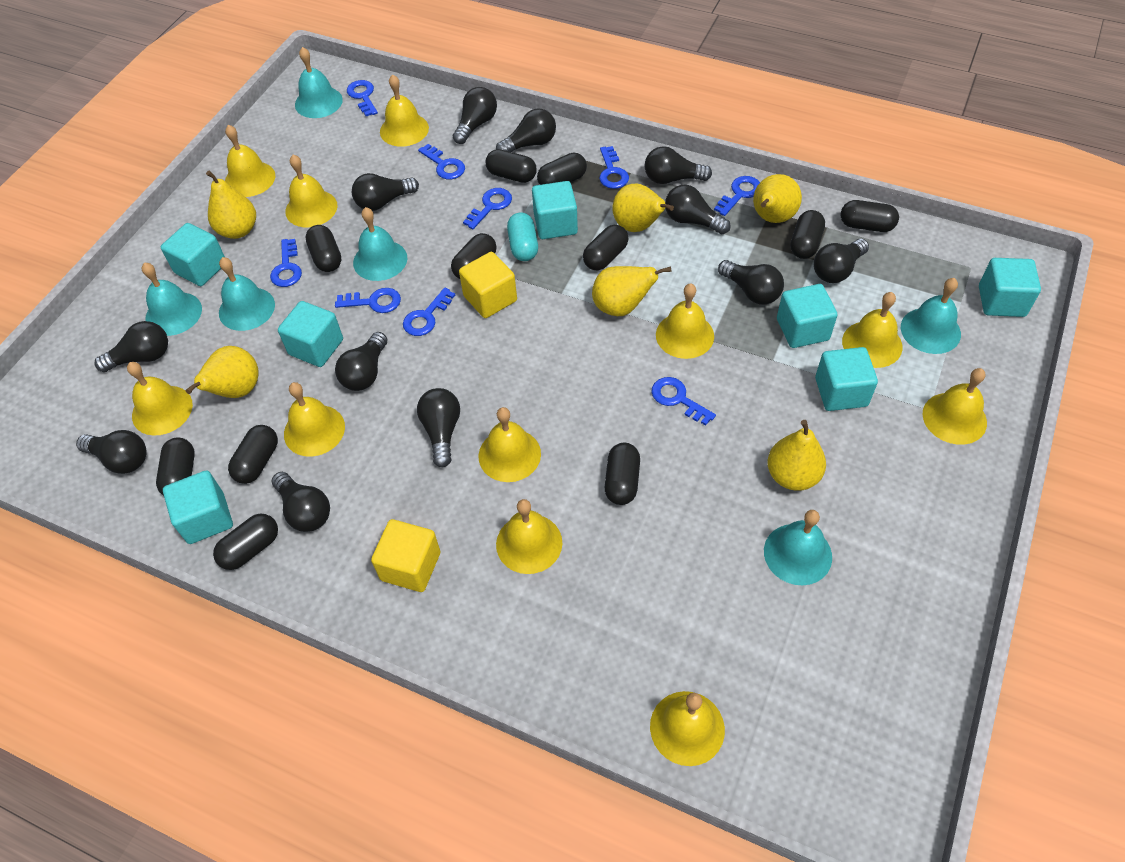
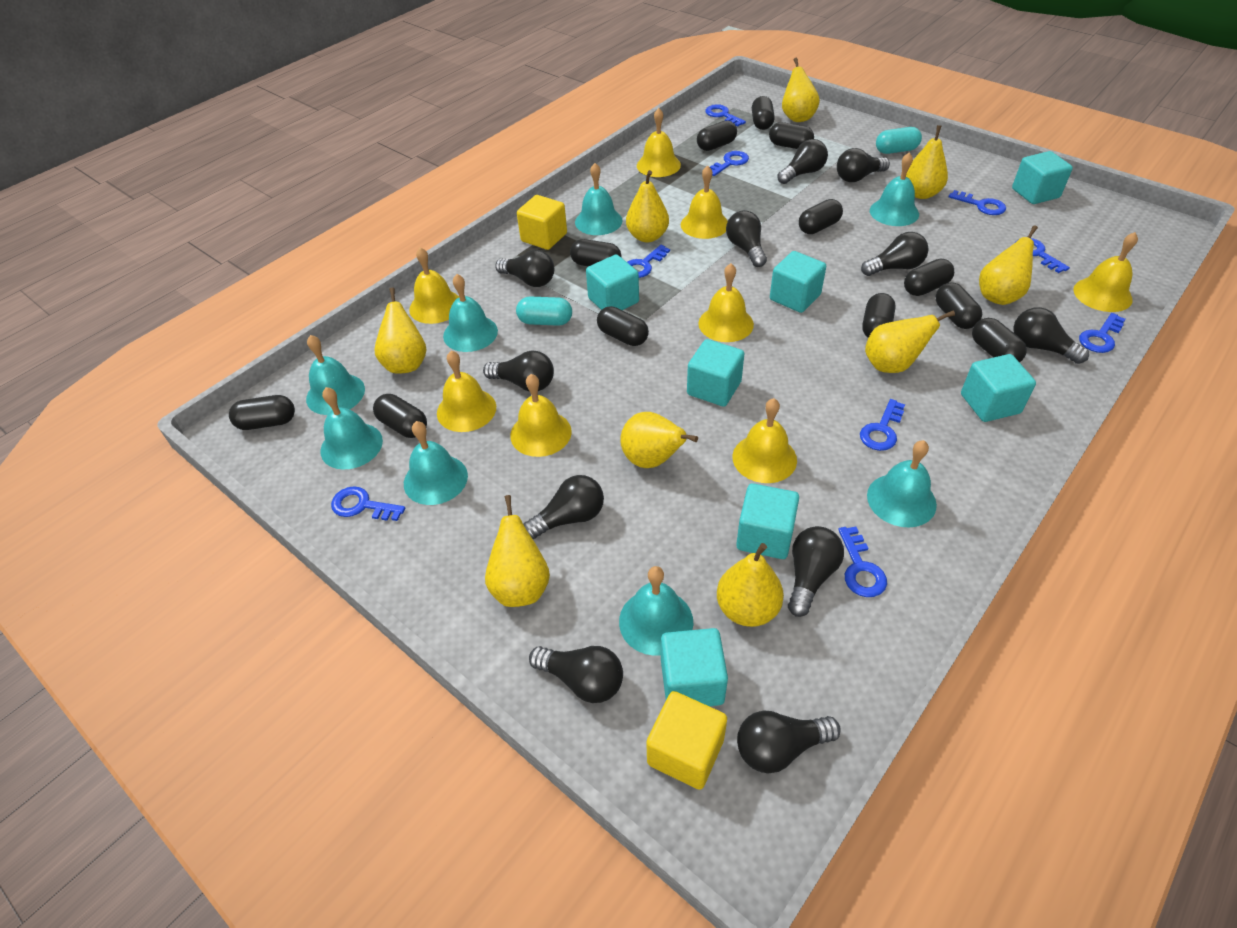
black capsule: 11 -> 12
black light bulb: 12 -> 11
turquoise bell: 6 -> 8
turquoise capsule: 1 -> 2
yellow bell: 11 -> 8
yellow pear: 6 -> 9

